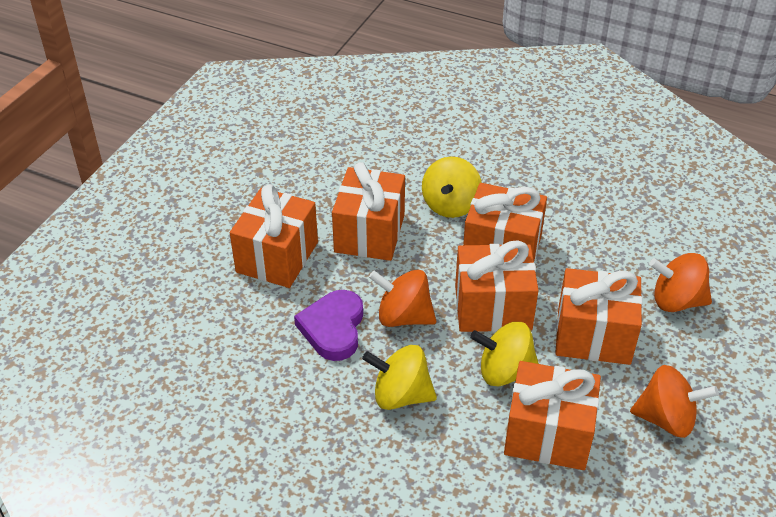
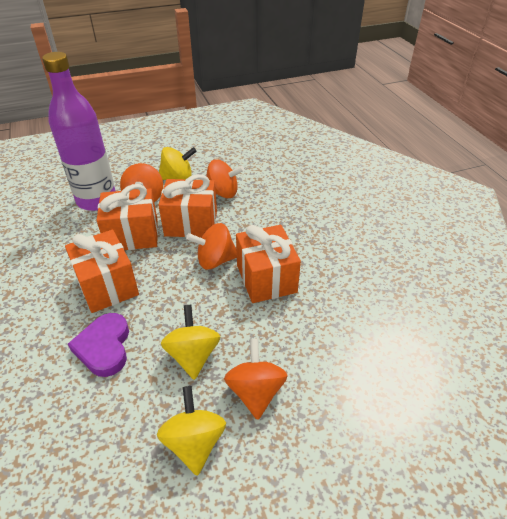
orange gift: 6 -> 4
orange spinning top: 3 -> 4
purple bottle: 0 -> 1

